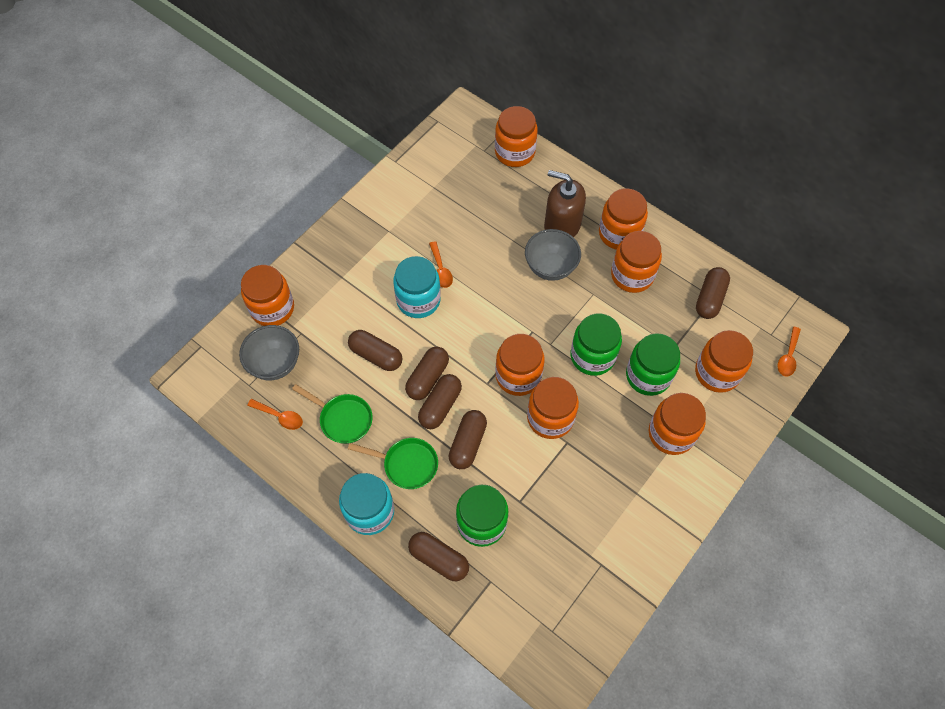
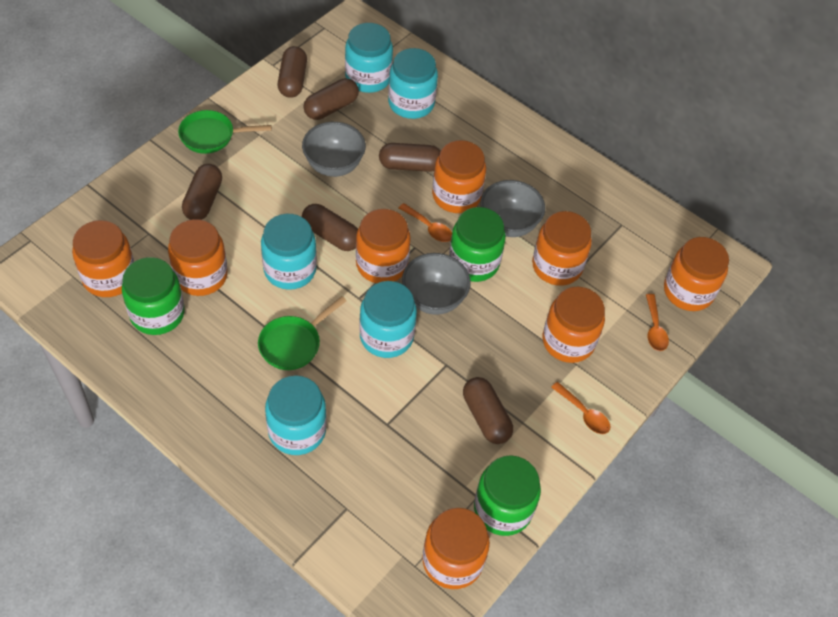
brown soap dispenser: 1 -> 0
grey bowl: 2 -> 3
turquoise jar: 2 -> 5

